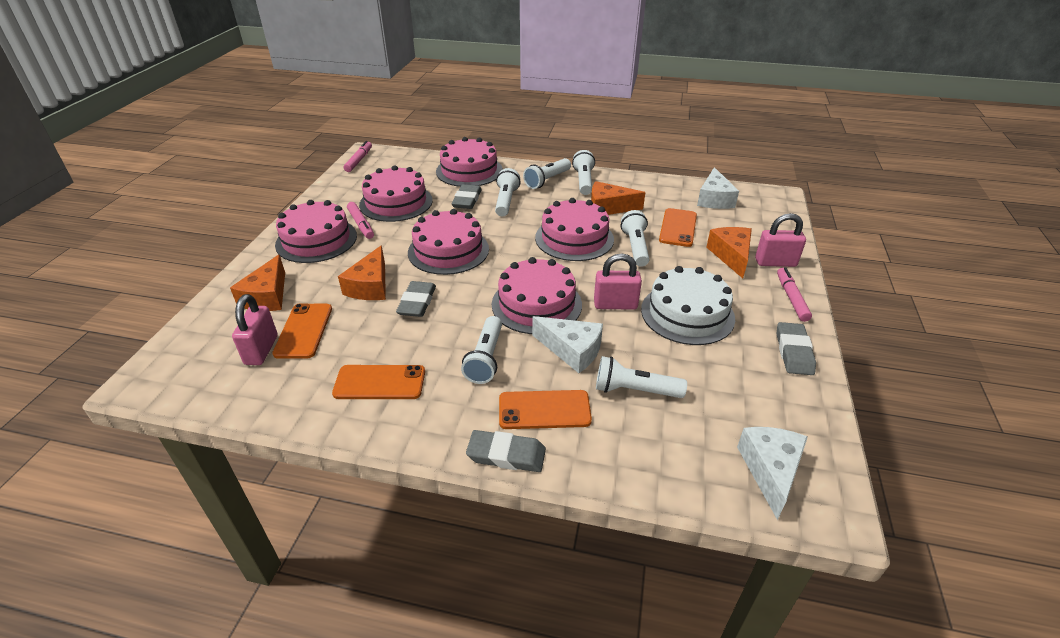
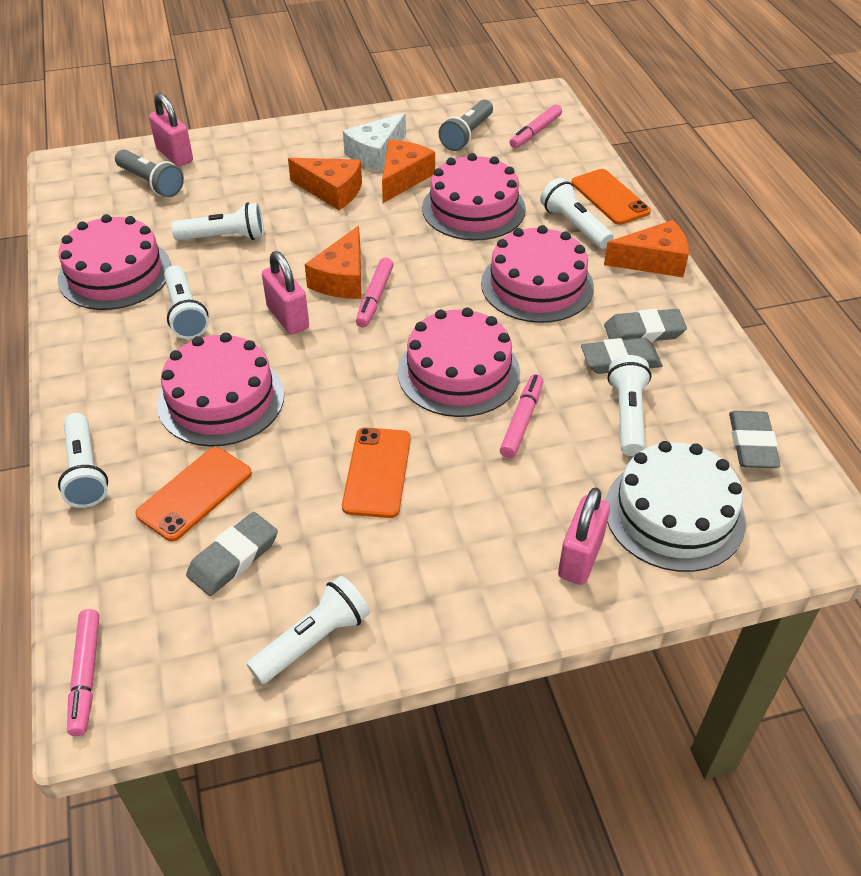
grey flashlight: 0 -> 2
orange phone: 4 -> 3
pink cake: 6 -> 5
pink marker: 3 -> 4
white cheese: 3 -> 1

